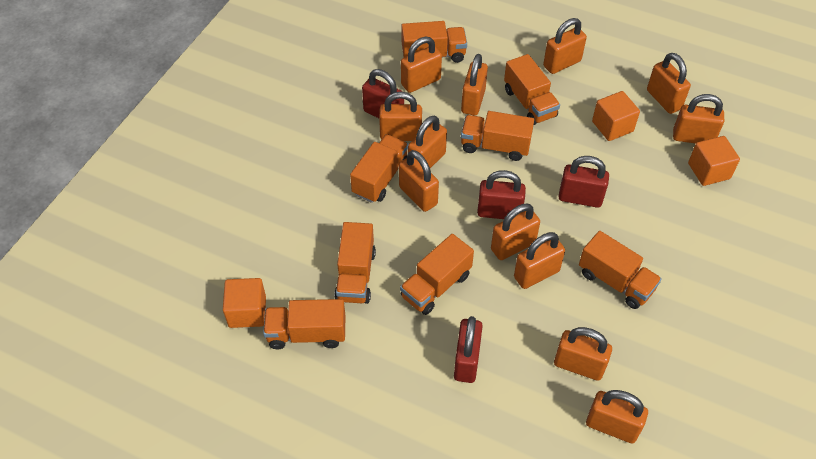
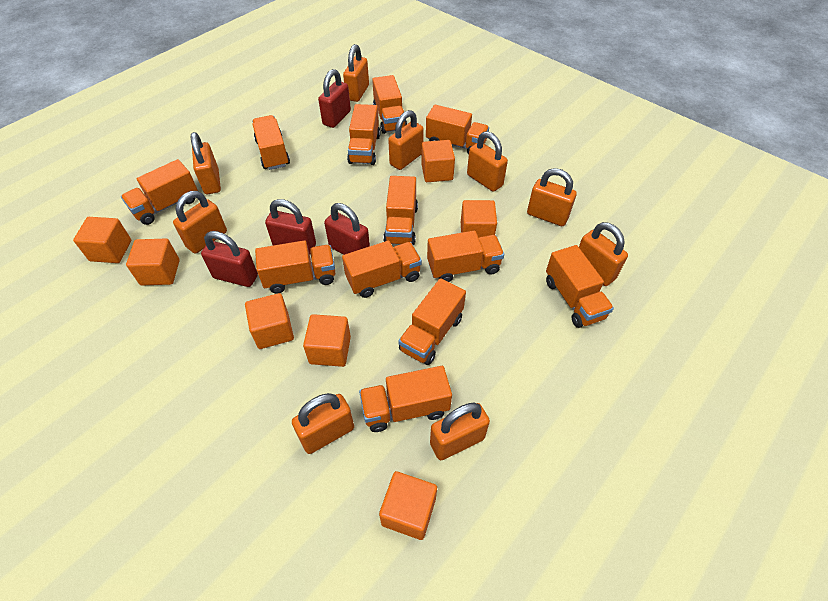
orange cube: 3 -> 7
orange padlock: 12 -> 9
orange truck: 8 -> 12

